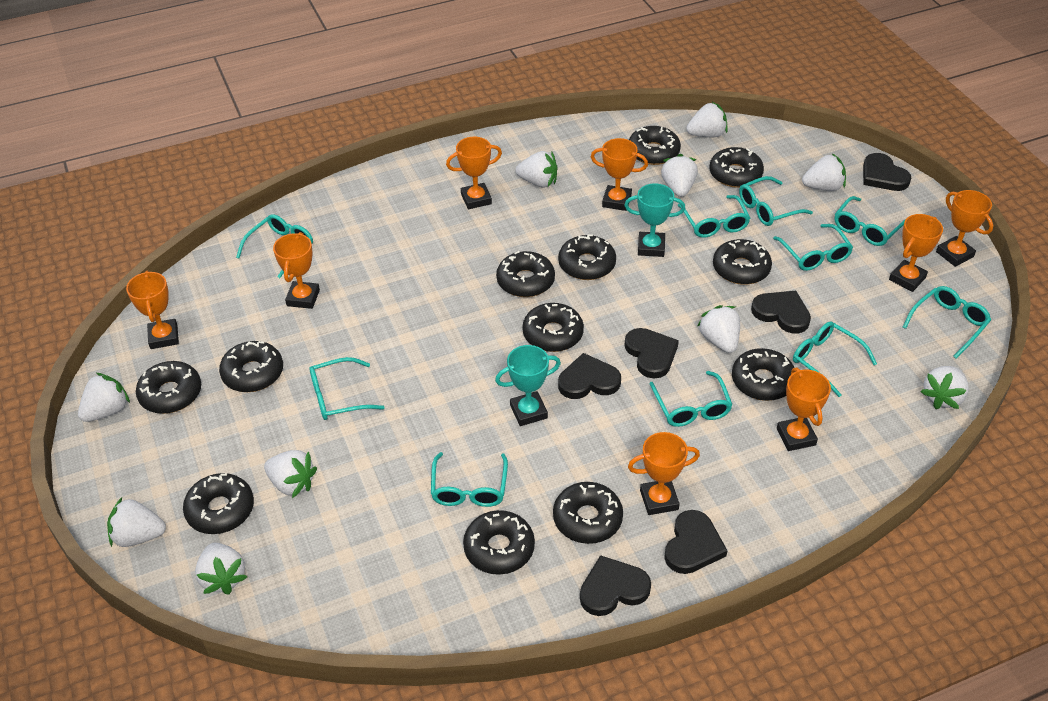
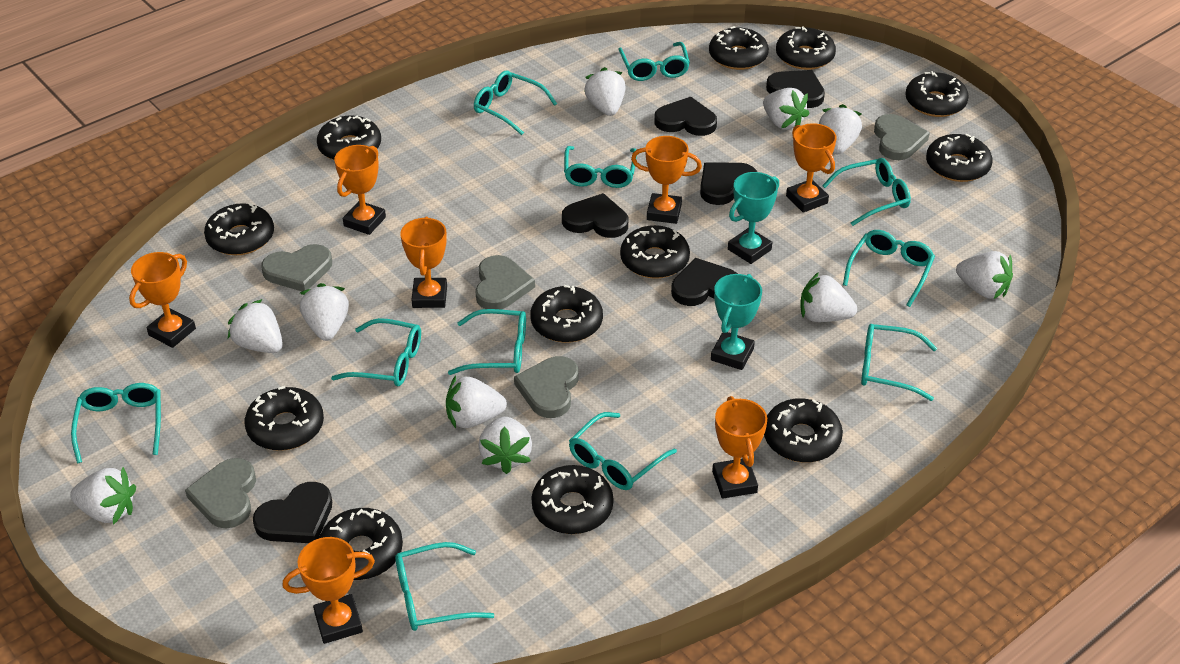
grey heart: 0 -> 5
orange trophy: 8 -> 7
turquoise glasses: 10 -> 11

